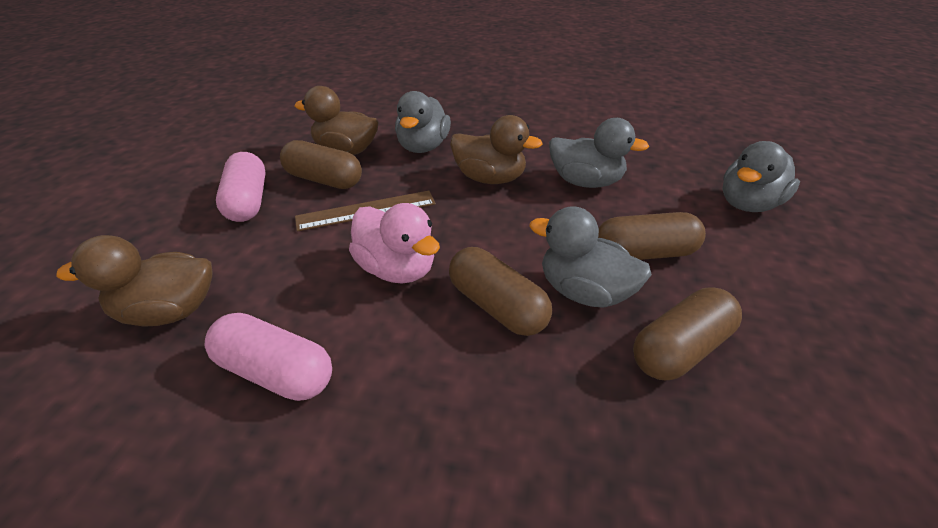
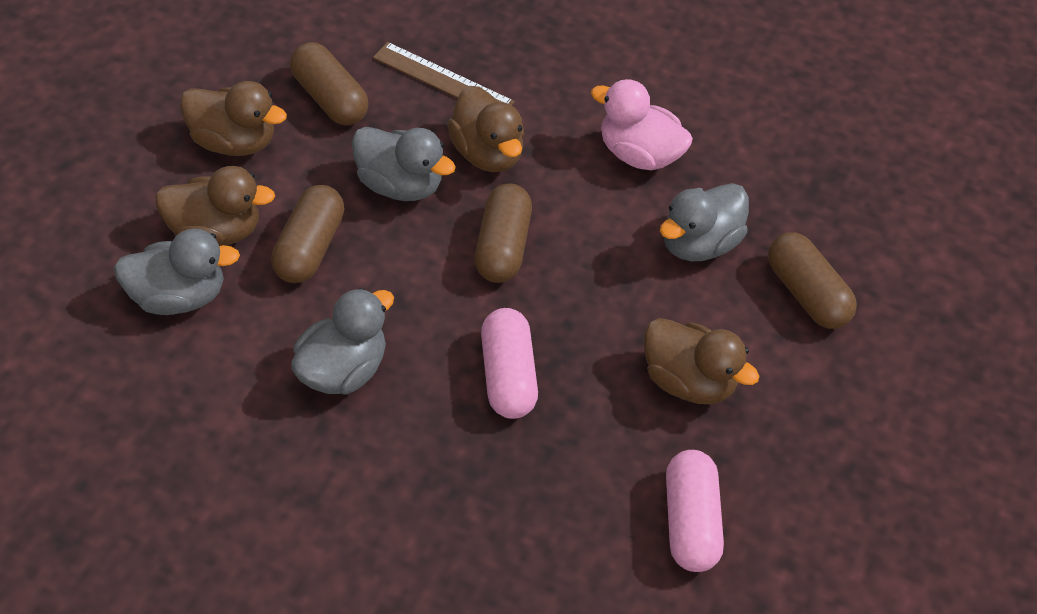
brown duck: 3 -> 4

